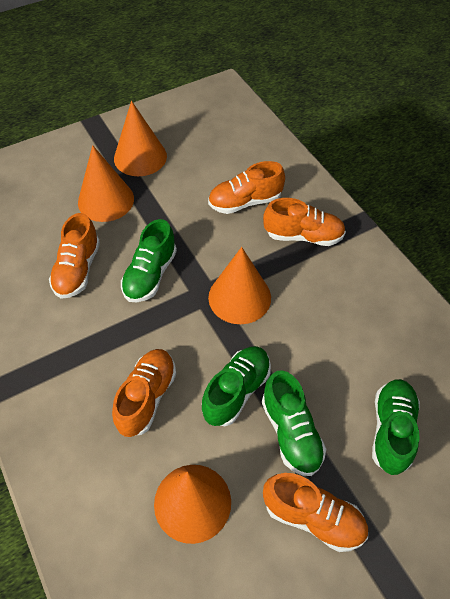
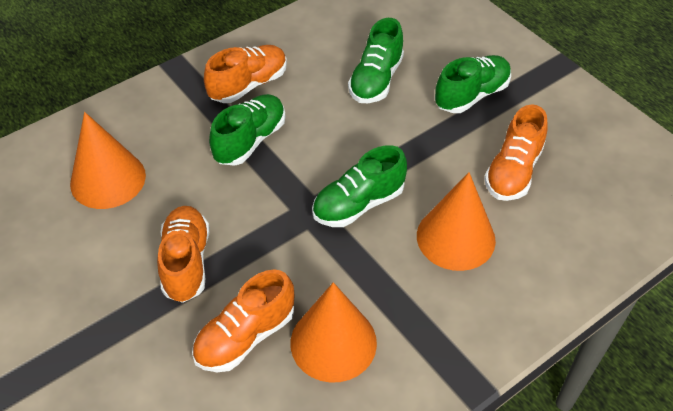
orange cone: 4 -> 3
orange shoe: 5 -> 4

